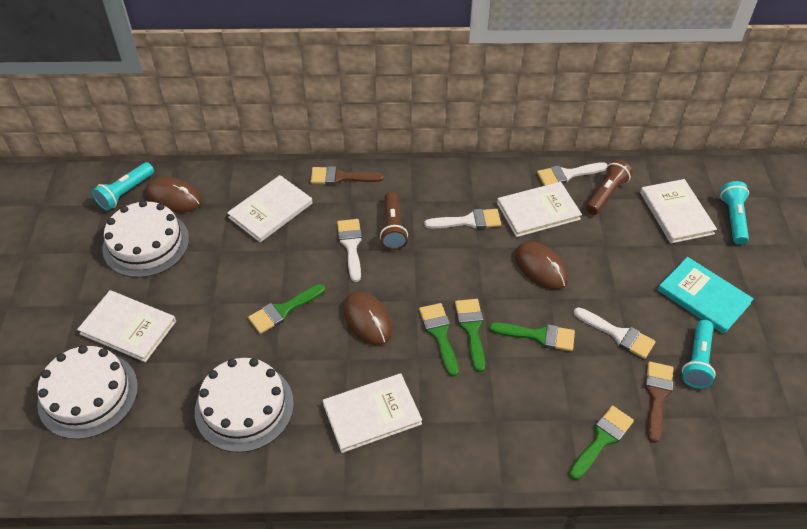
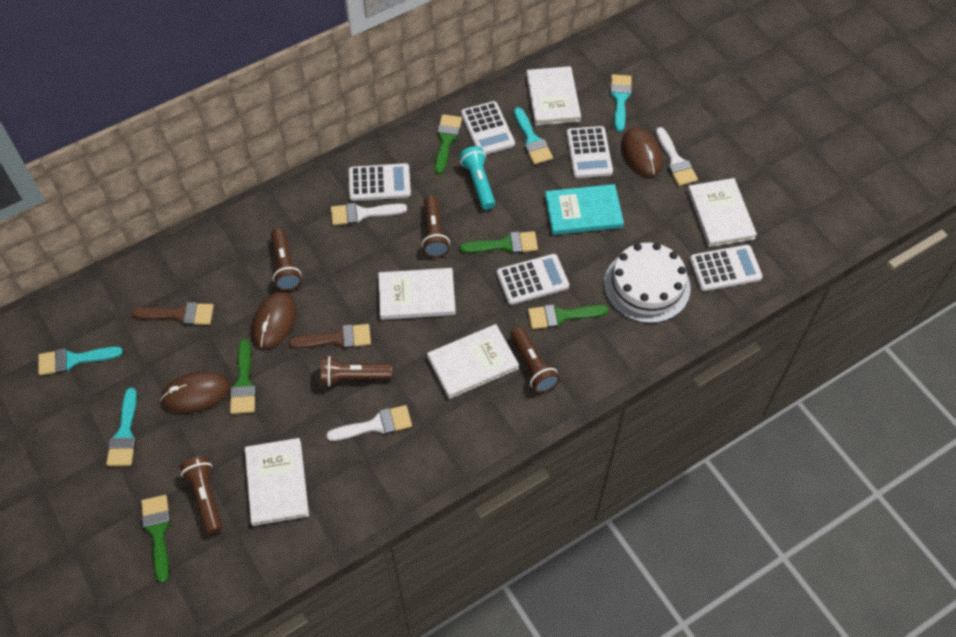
brown flashlight: 2 -> 5
turquoise brush: 0 -> 4
turquoise flashlight: 3 -> 1
white brush: 4 -> 3
white cake: 3 -> 1
white calculator: 0 -> 5

